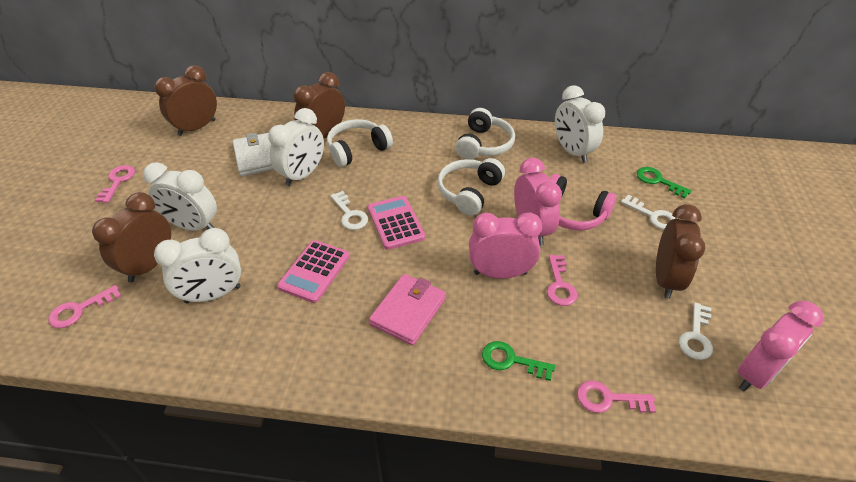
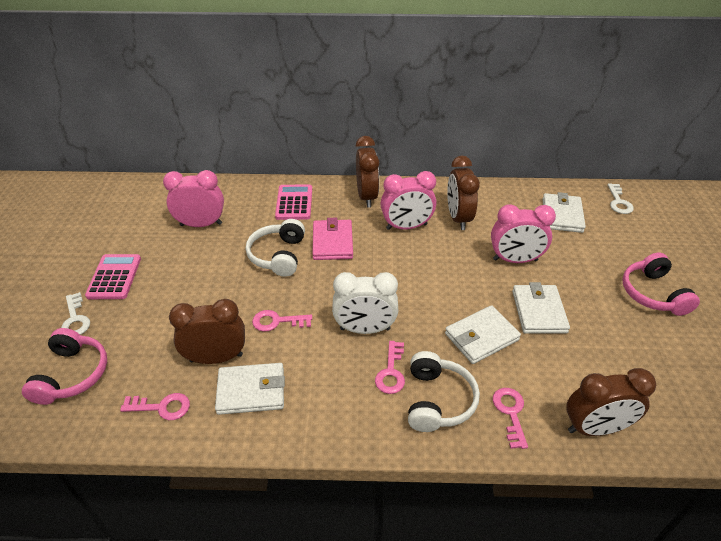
green key: 2 -> 0
pink headphones: 1 -> 2
white clock: 4 -> 1
white headphones: 3 -> 2
white key: 3 -> 2
white wallet: 1 -> 4

